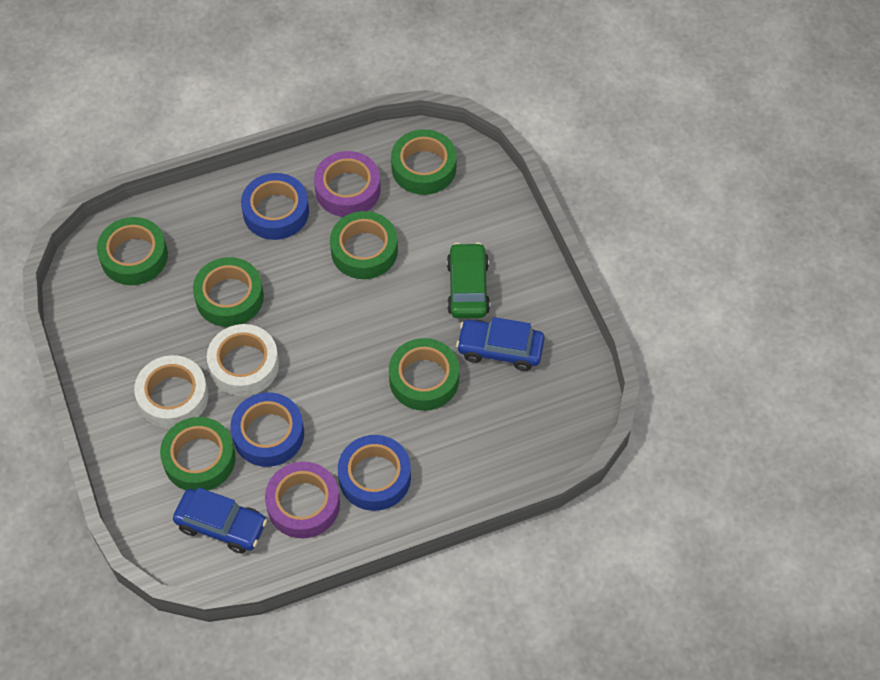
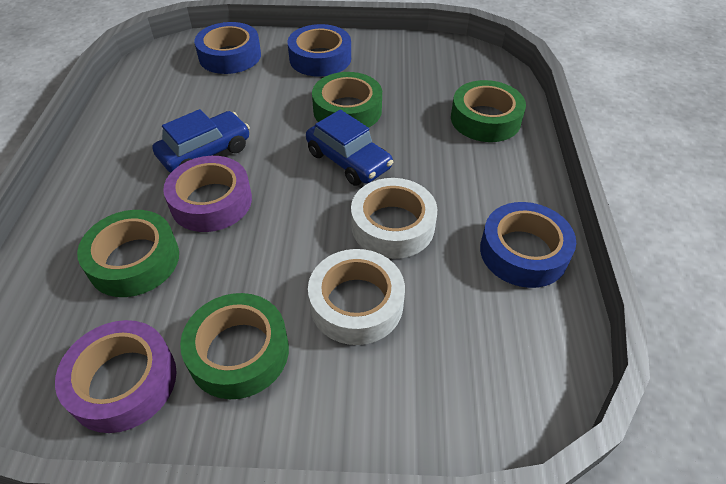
green car: 1 -> 0
green tape: 6 -> 4

